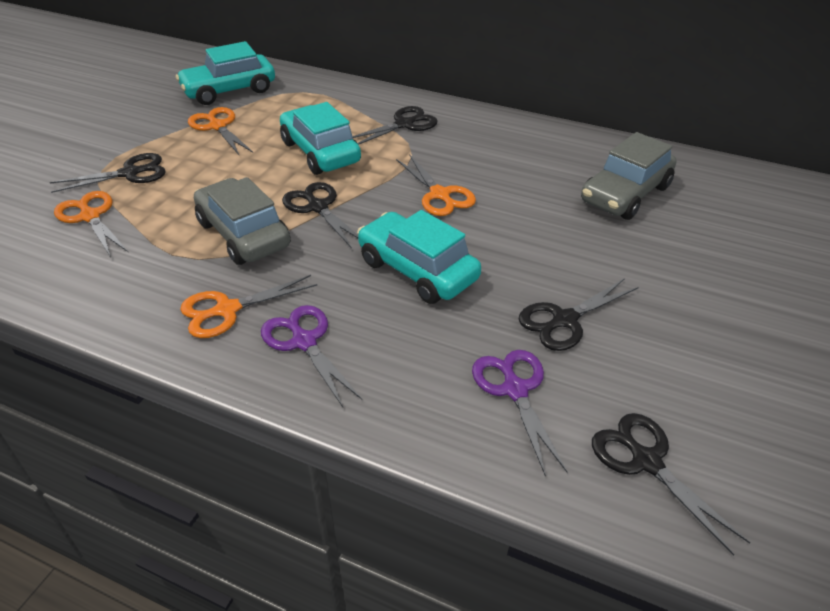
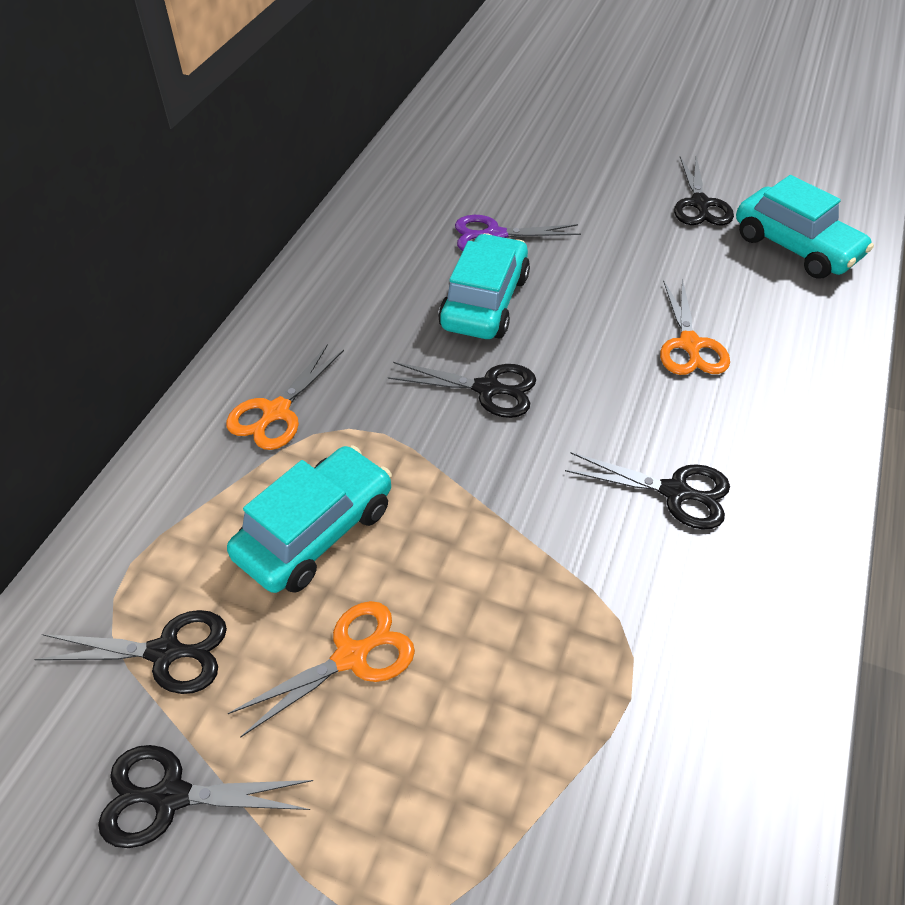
grey car: 2 -> 0
orange scissors: 4 -> 3
purple scissors: 2 -> 1

